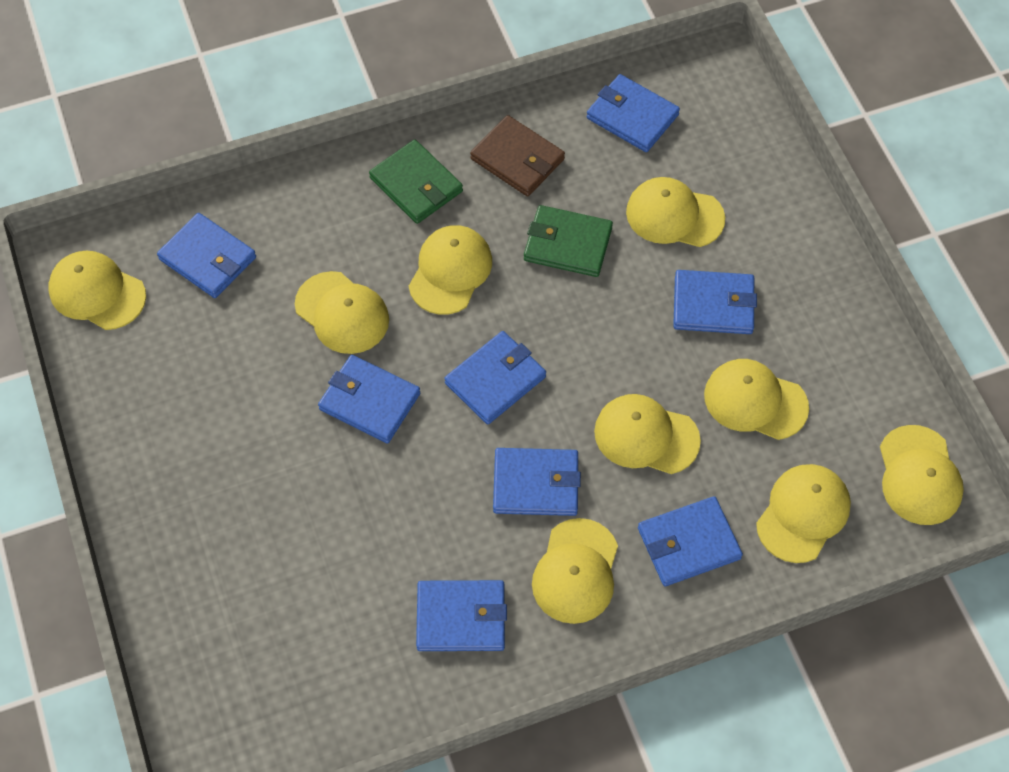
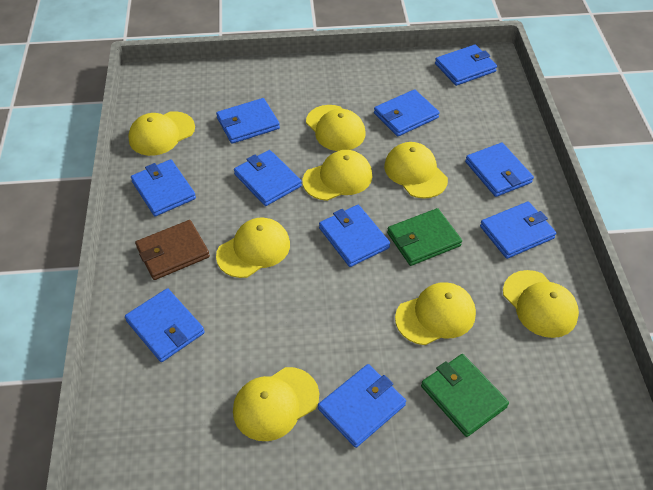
blue wallet: 8 -> 10
yellow cap: 9 -> 8

